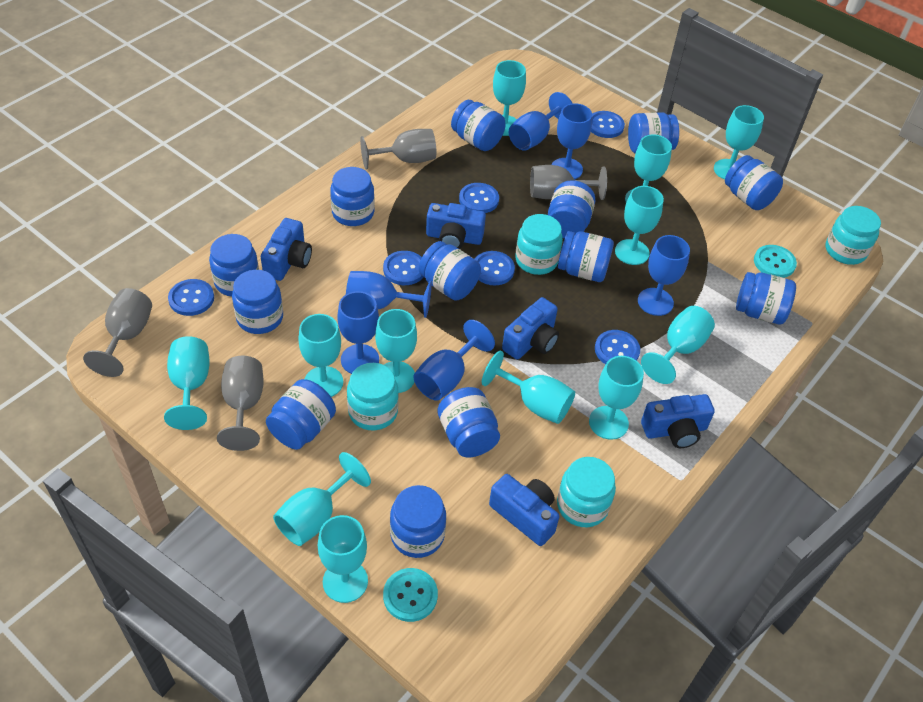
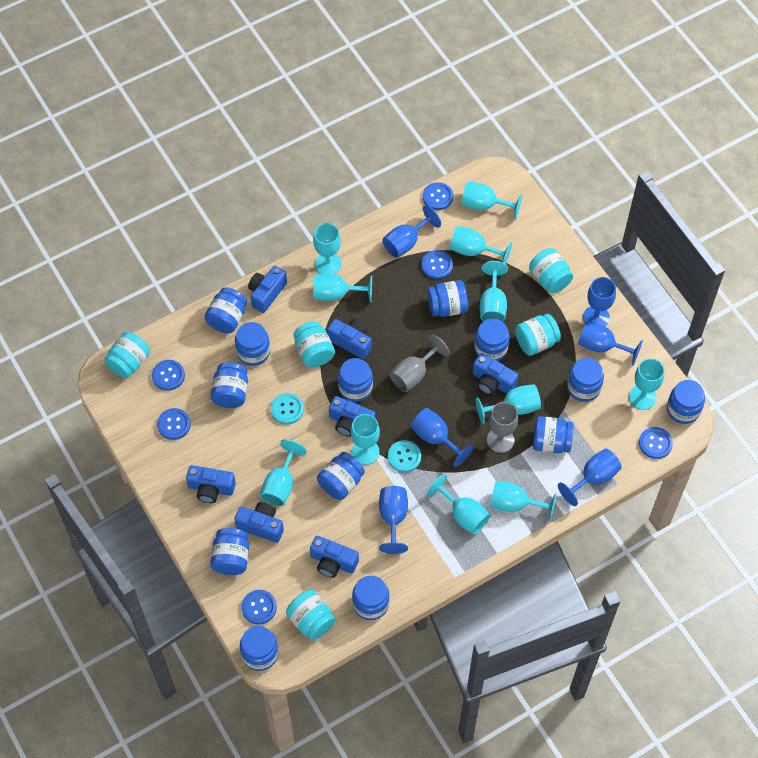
blue camera: 5 -> 7
grey goblet: 4 -> 2
turquoise goblet: 12 -> 11
turquoise jar: 4 -> 5

